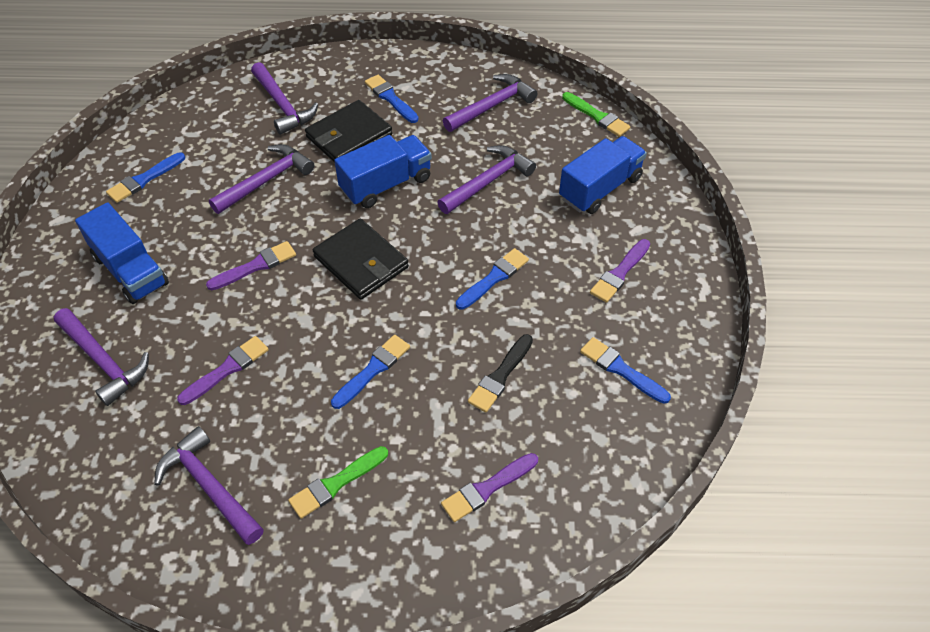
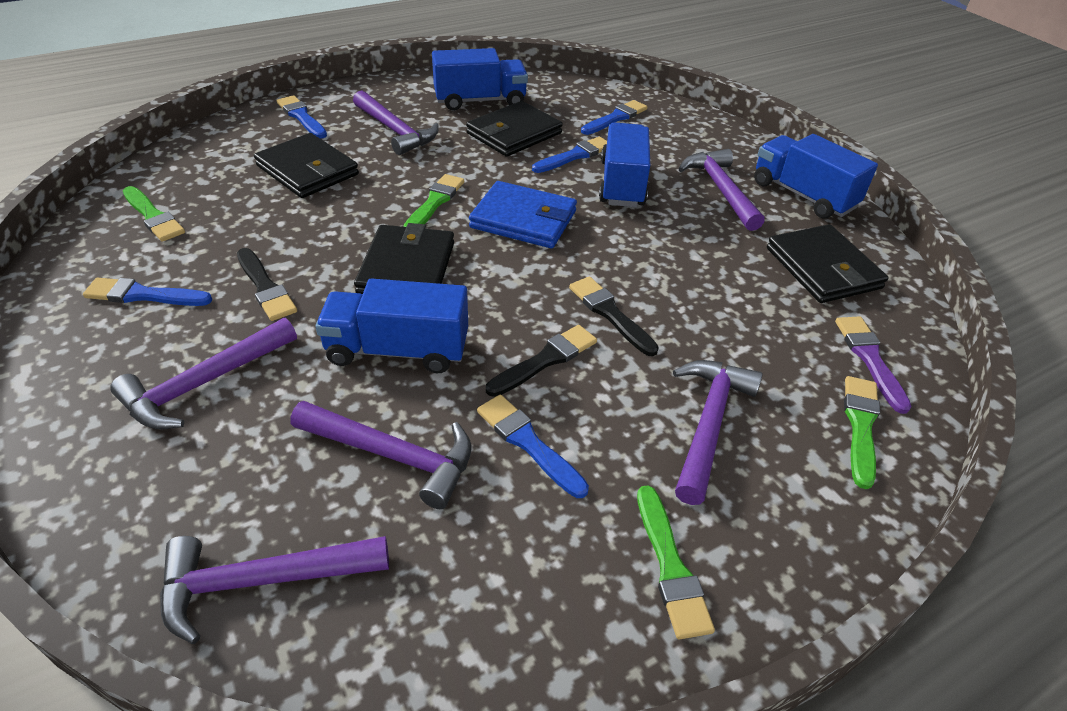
black brush: 1 -> 3
black wallet: 2 -> 4
blue truck: 3 -> 4
blue wallet: 0 -> 1
green brush: 2 -> 4
purple brush: 4 -> 1

